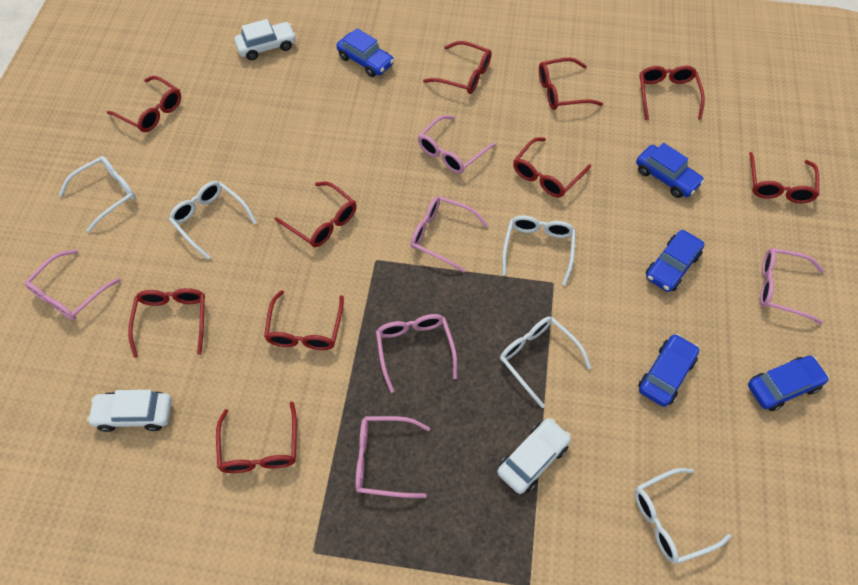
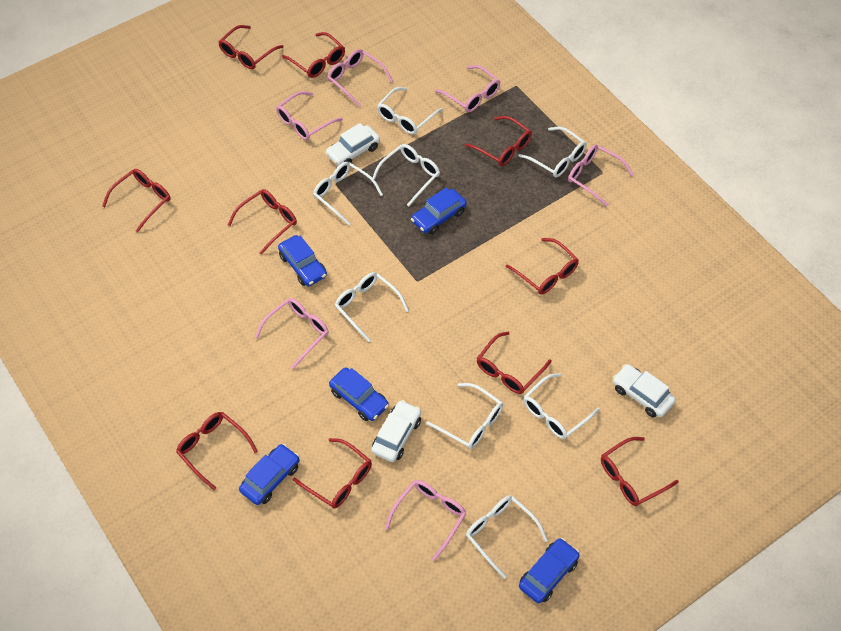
white glasses: 5 -> 8

